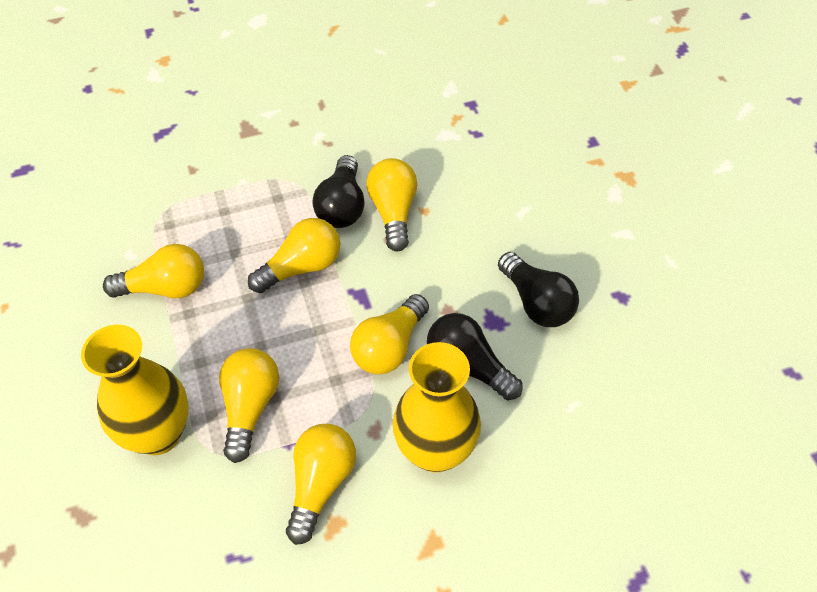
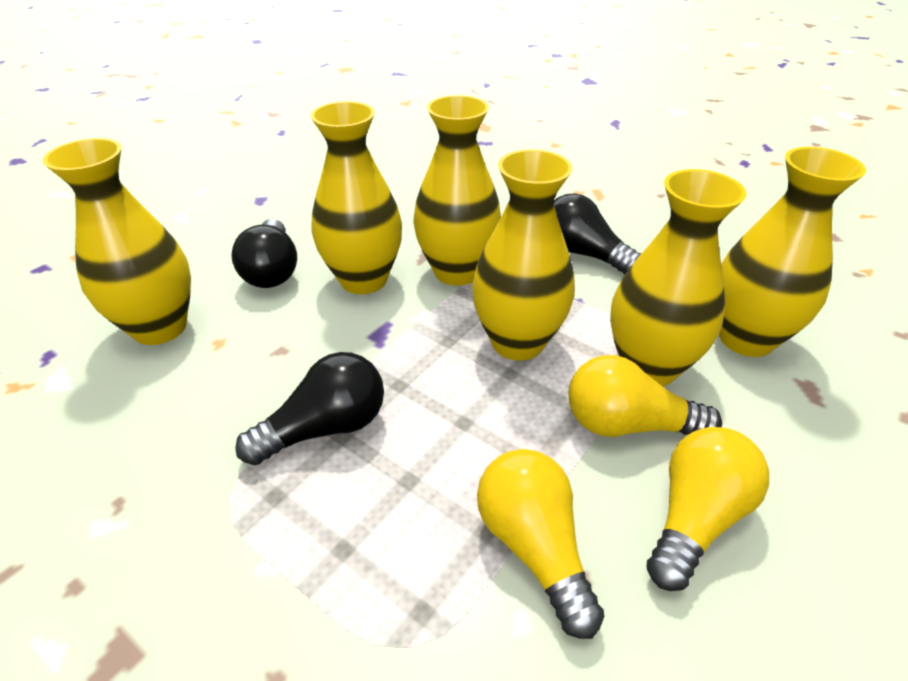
yellow light bulb: 6 -> 3
yellow vase: 2 -> 6

